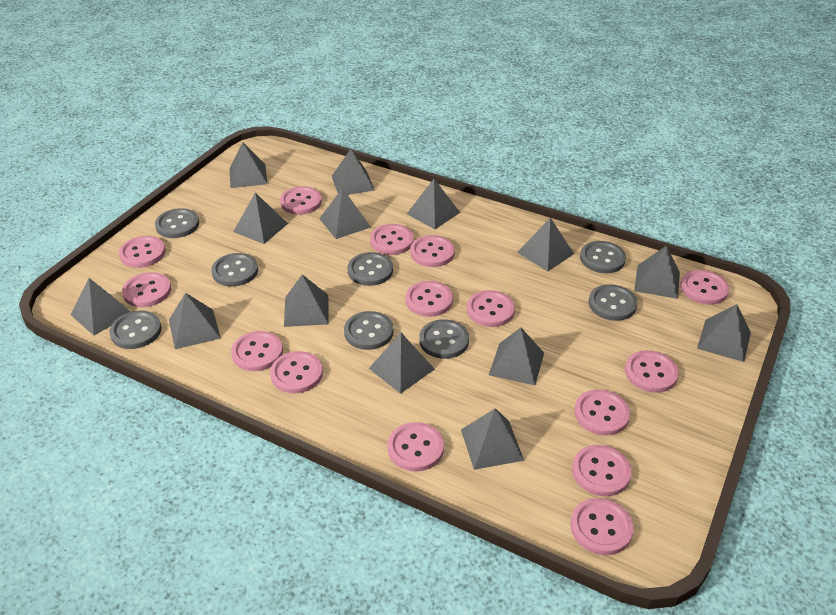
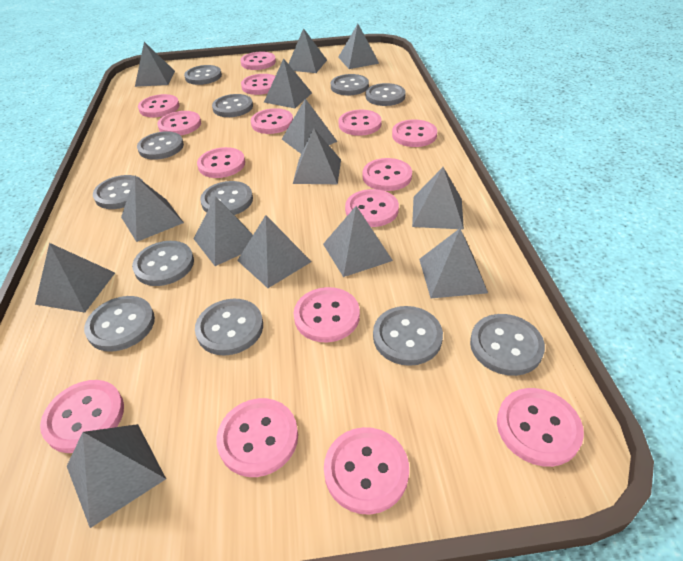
grey button: 8 -> 12

